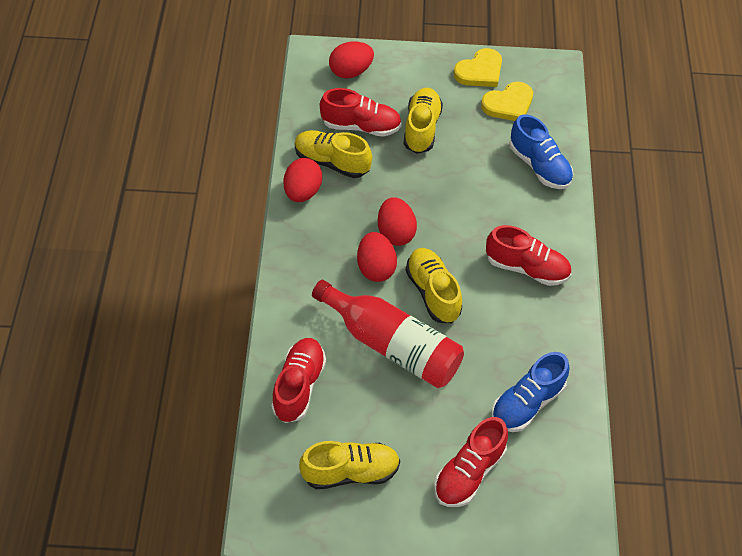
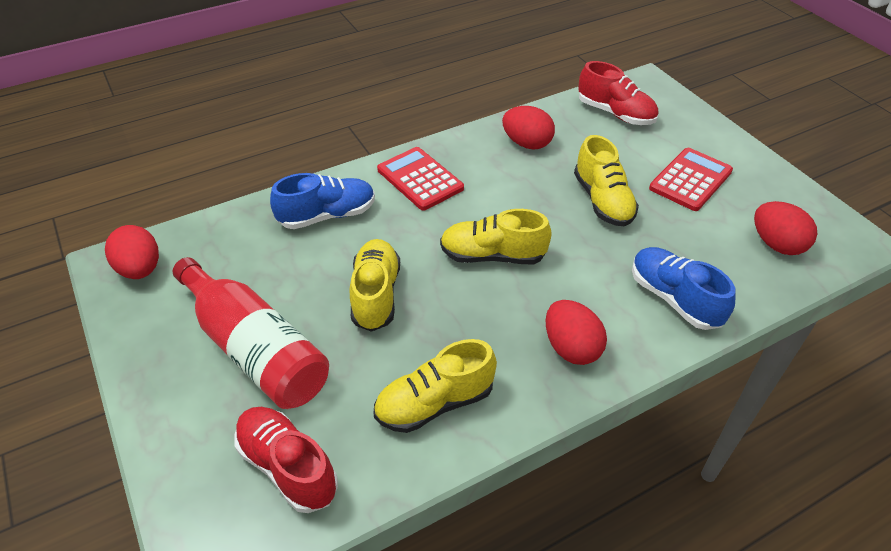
red calculator: 0 -> 2
red shoe: 4 -> 2
yellow heart: 2 -> 0

